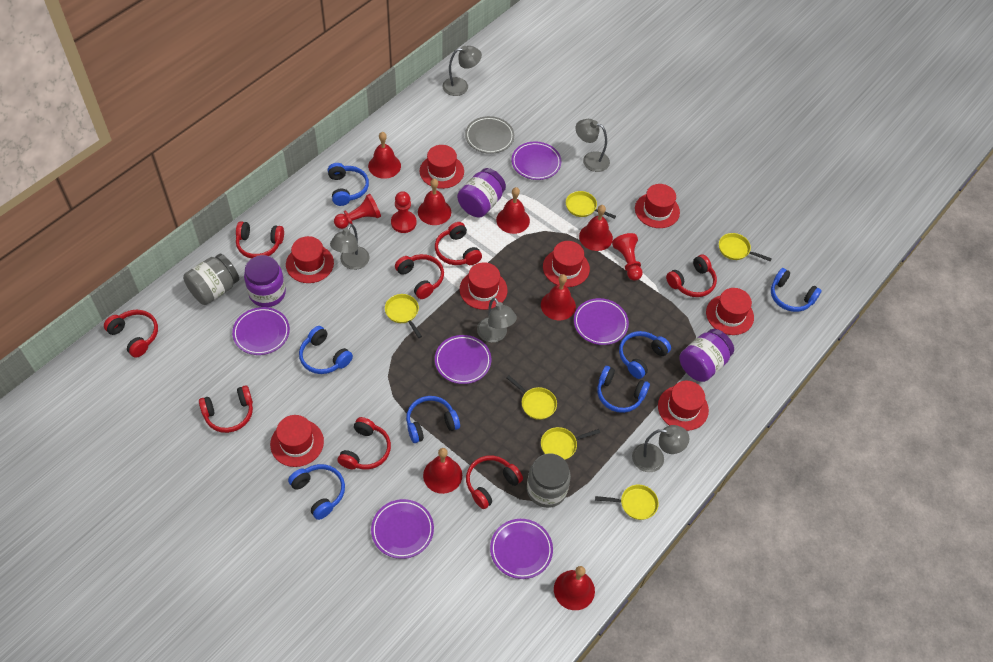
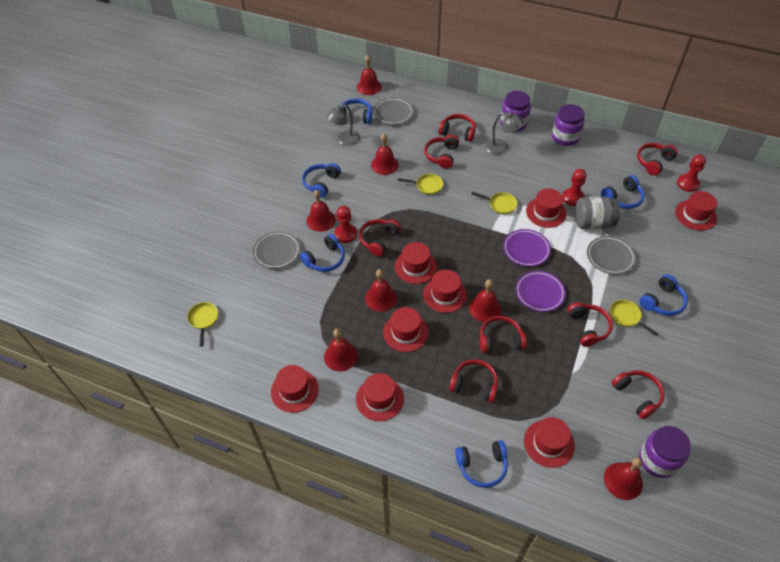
blue headphones: 7 -> 6
grey jar: 2 -> 1
grey lamp: 5 -> 2
grey plate: 1 -> 3
purple plate: 6 -> 2
yellow pan: 6 -> 4

